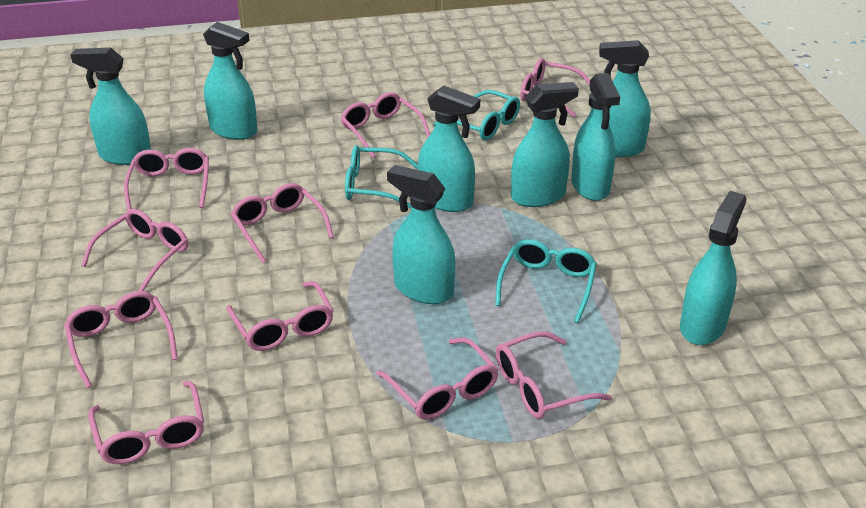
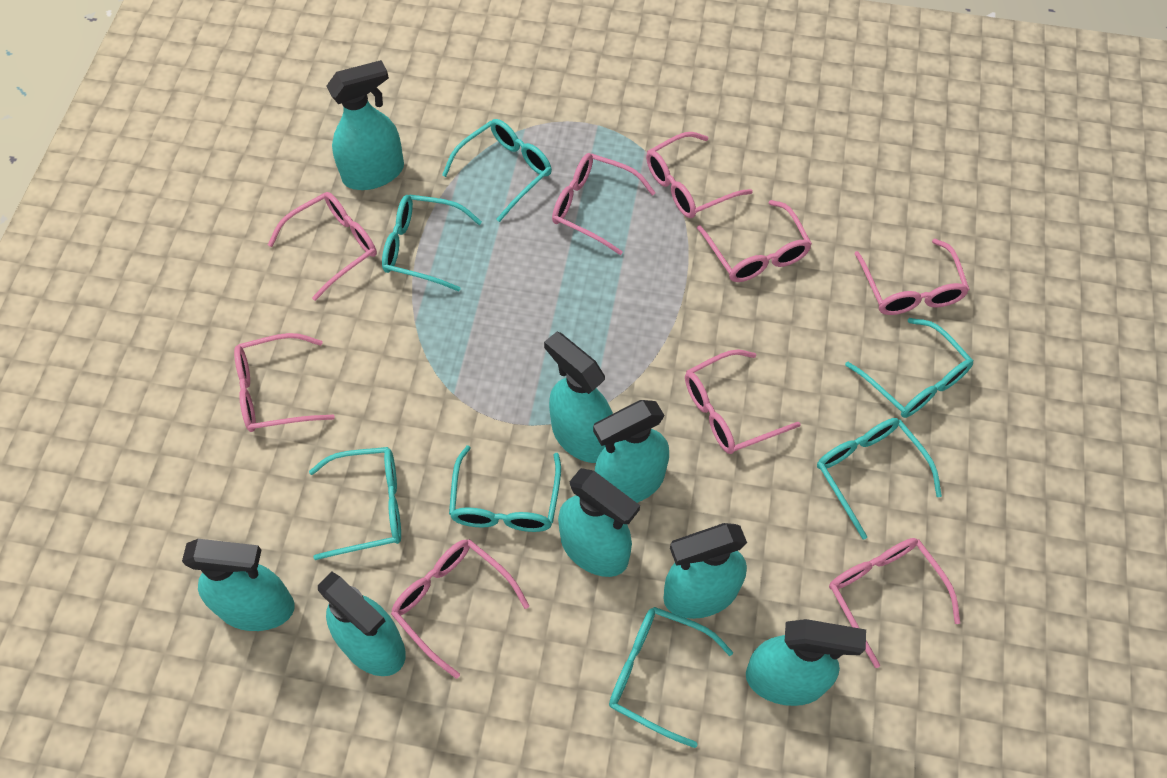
pink glasses: 10 -> 9
turquoise glasses: 3 -> 7

